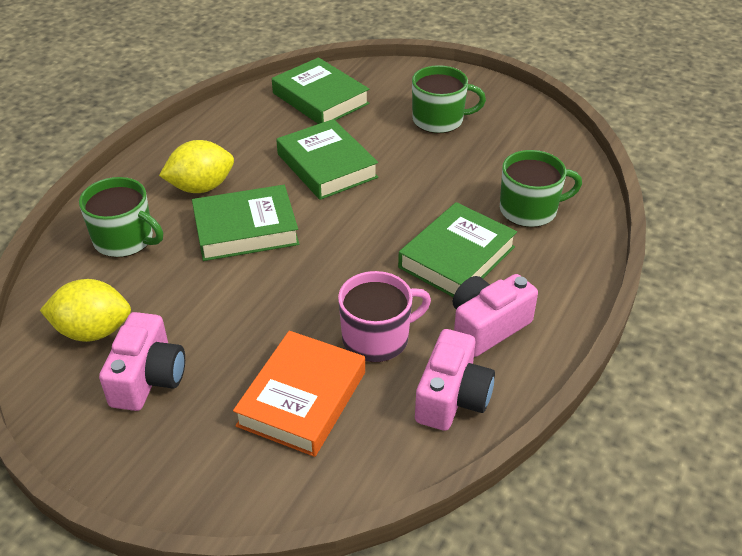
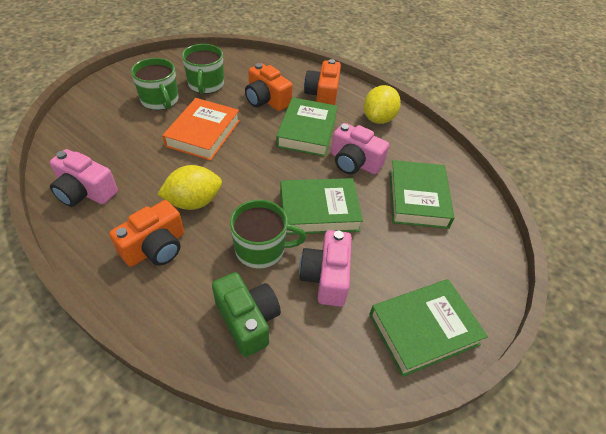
green camera: 0 -> 1
orange camera: 0 -> 3
pink mug: 1 -> 0

